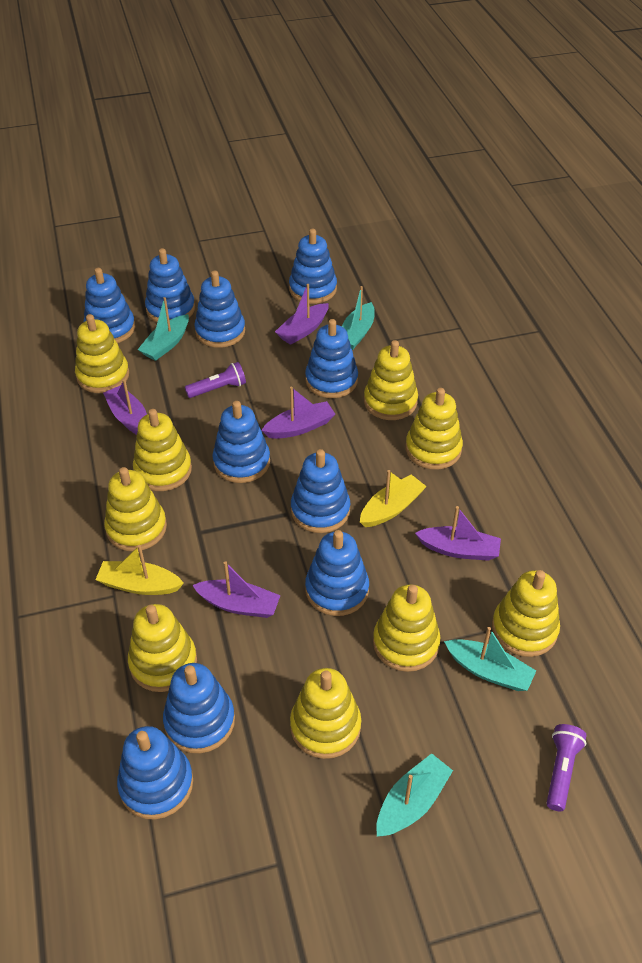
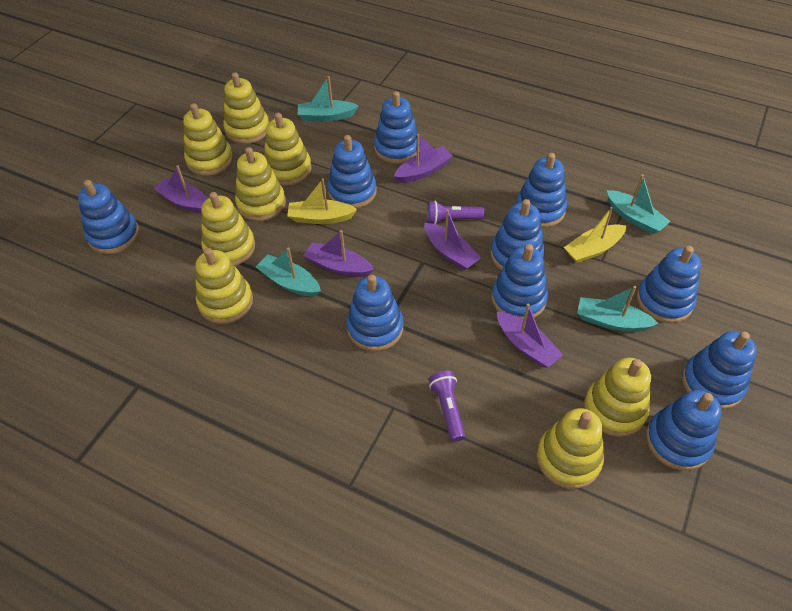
yellow stacking toy: 9 -> 8

